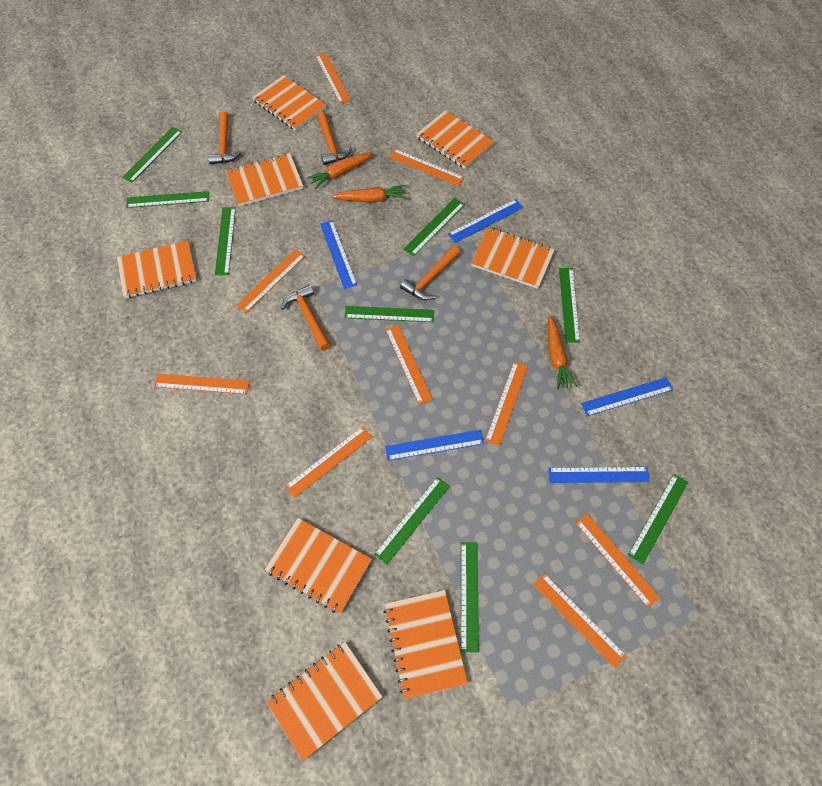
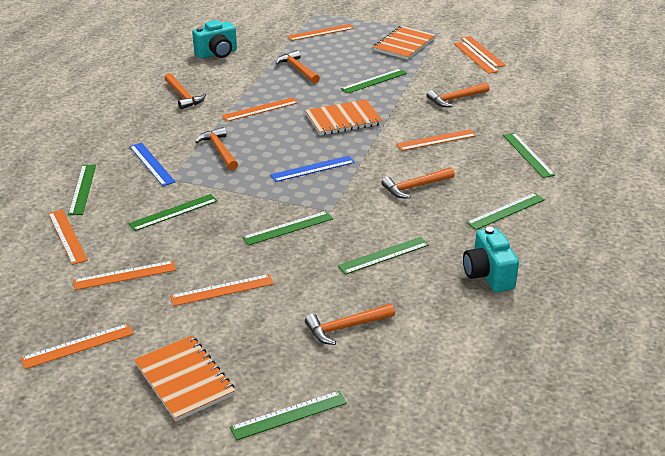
blue ruler: 5 -> 2
green ruler: 9 -> 8
orange carrot: 3 -> 0
orange hammer: 4 -> 6
orange notebook: 8 -> 3
turquoise camera: 0 -> 2

